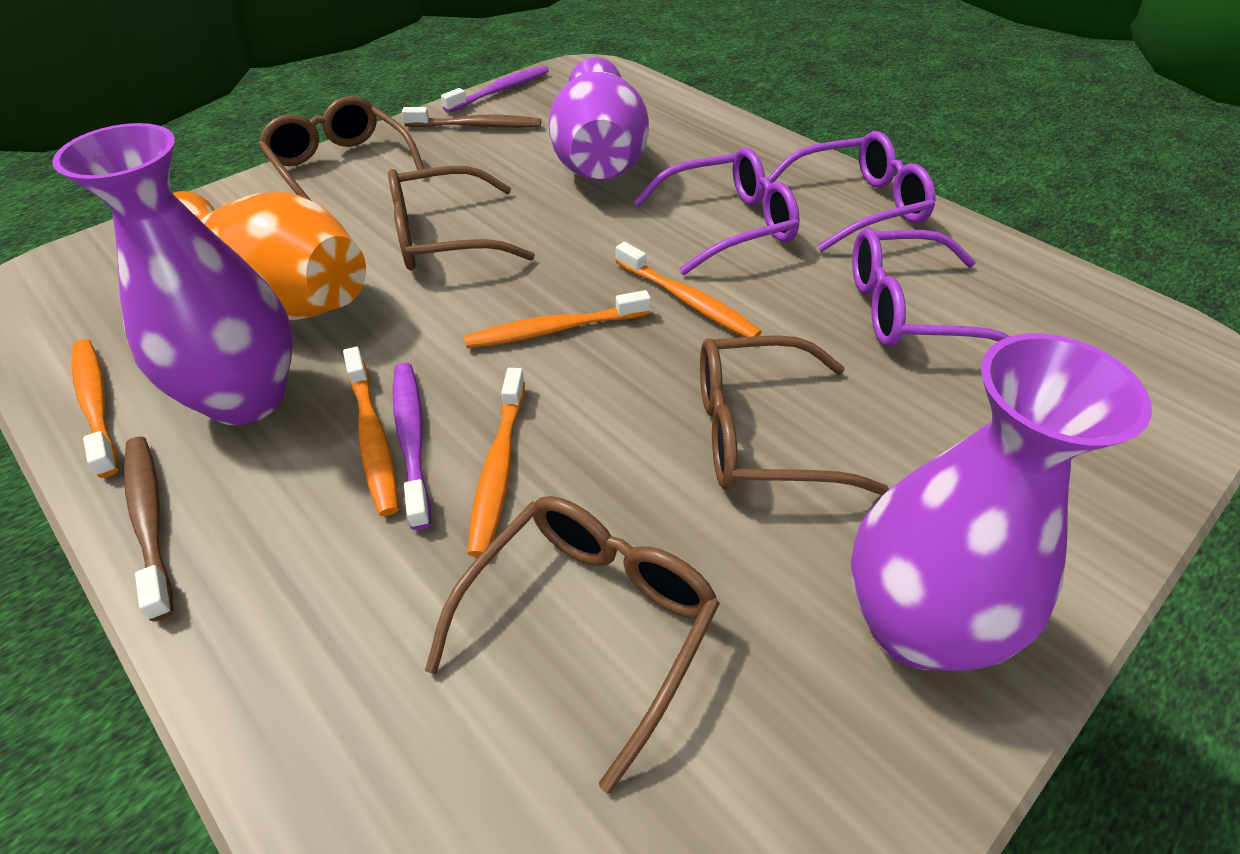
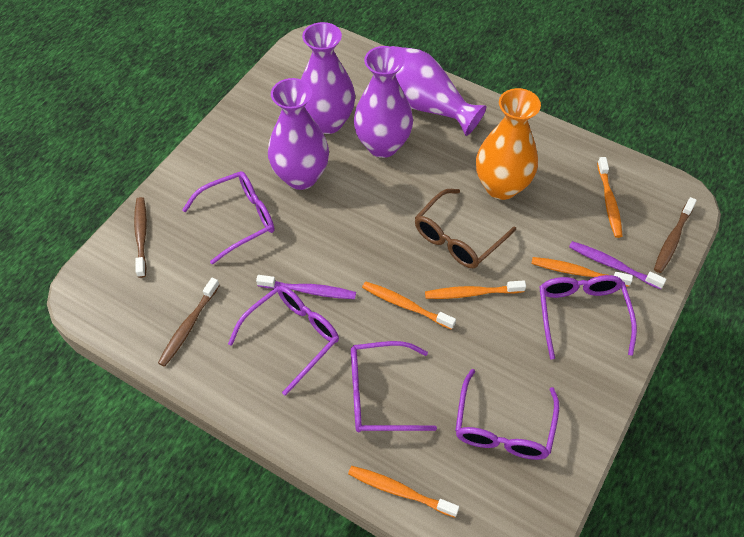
brown glasses: 4 -> 1
brown toothbrush: 2 -> 3
purple glasses: 3 -> 5
purple vase: 3 -> 4

